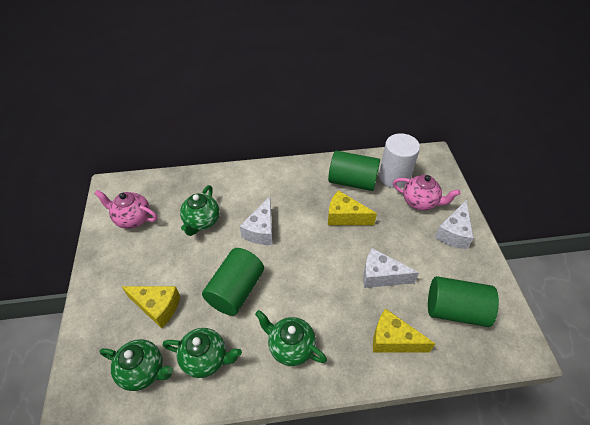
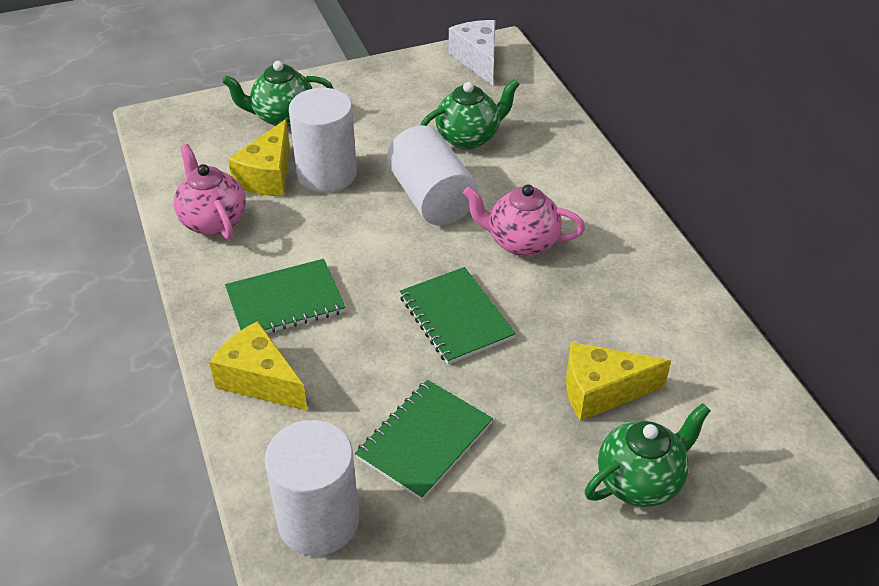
green cylinder: 3 -> 0
green notebook: 0 -> 3
green teapot: 4 -> 3
white cheese: 3 -> 1
white cylinder: 1 -> 3

